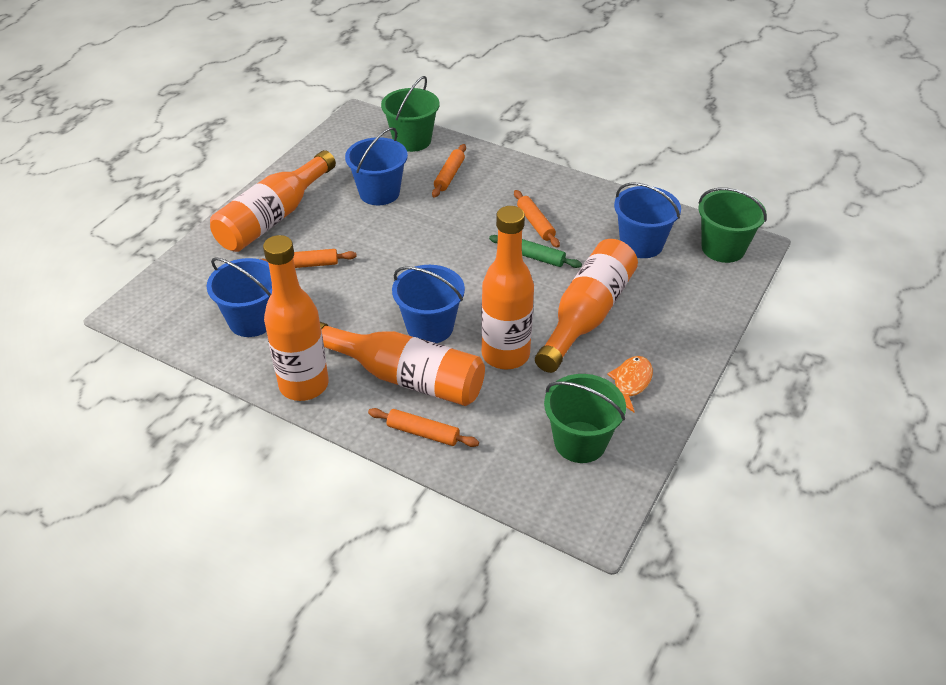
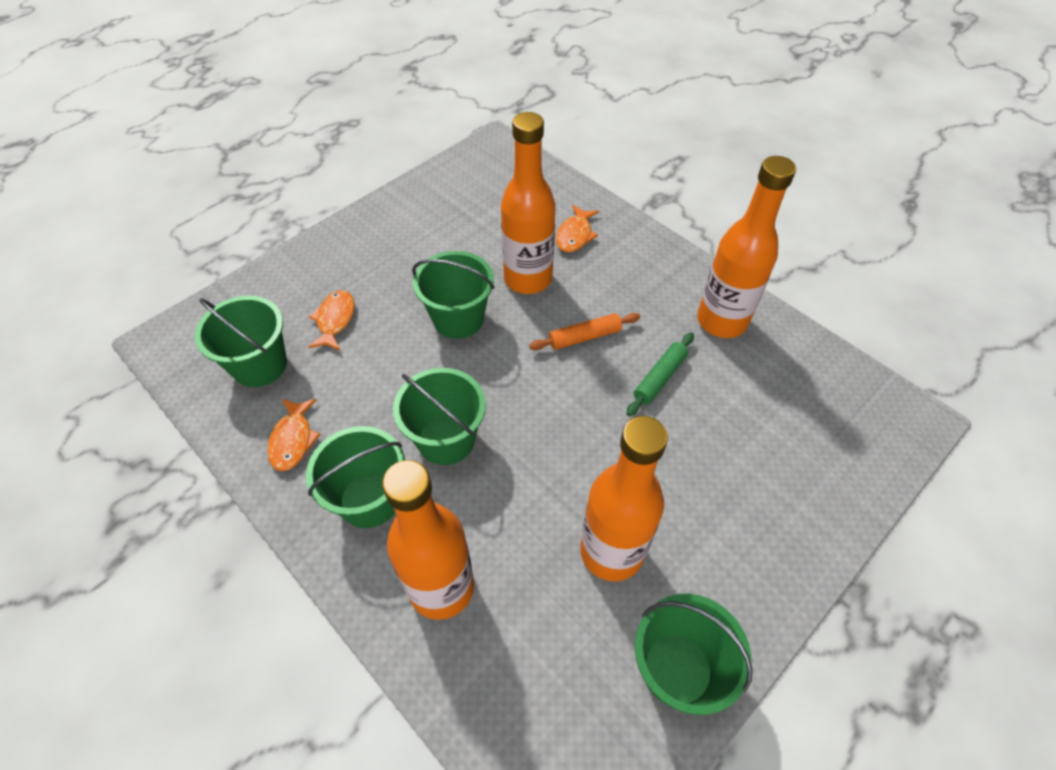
blue bucket: 4 -> 0
green bucket: 3 -> 5
orange bottle: 5 -> 4
orange fish: 1 -> 3
orange rolling pin: 4 -> 1

